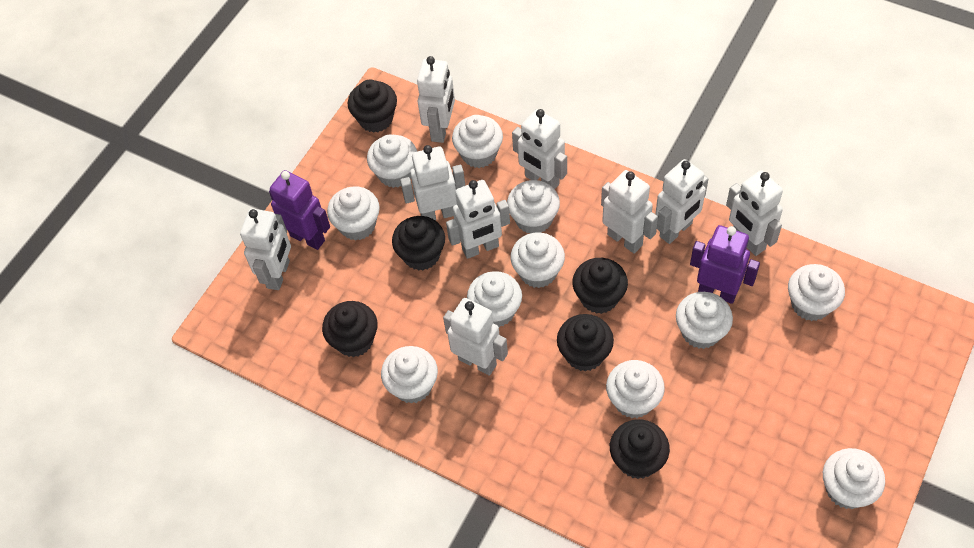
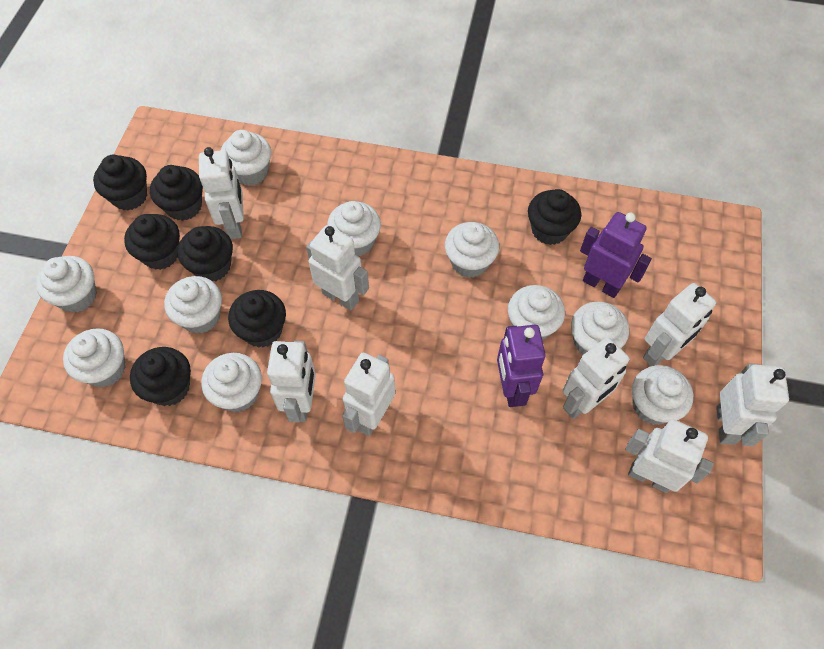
black cupcake: 6 -> 7
white cupcake: 11 -> 10
white robot: 9 -> 8

